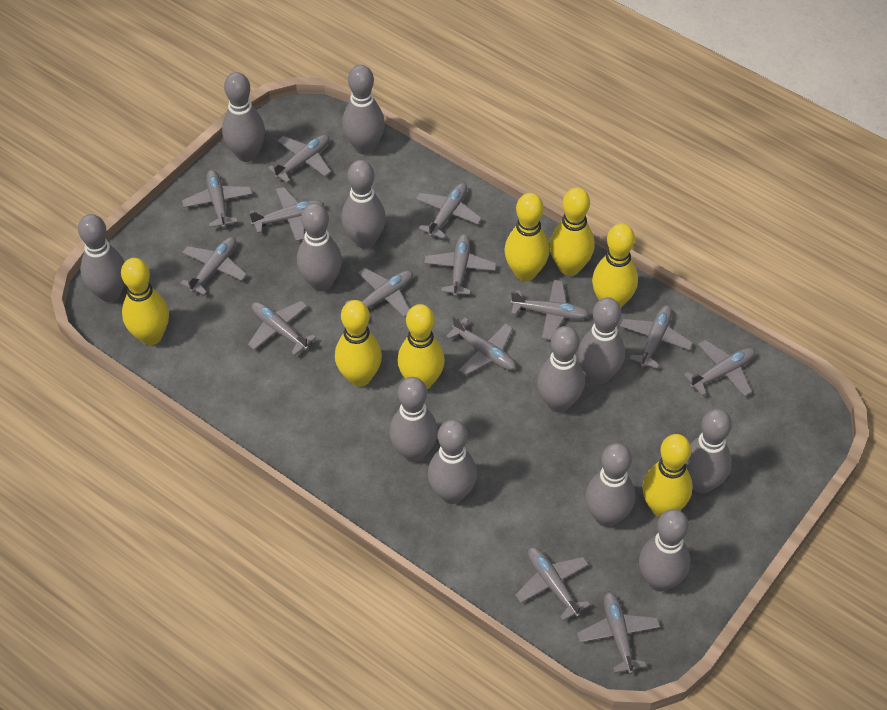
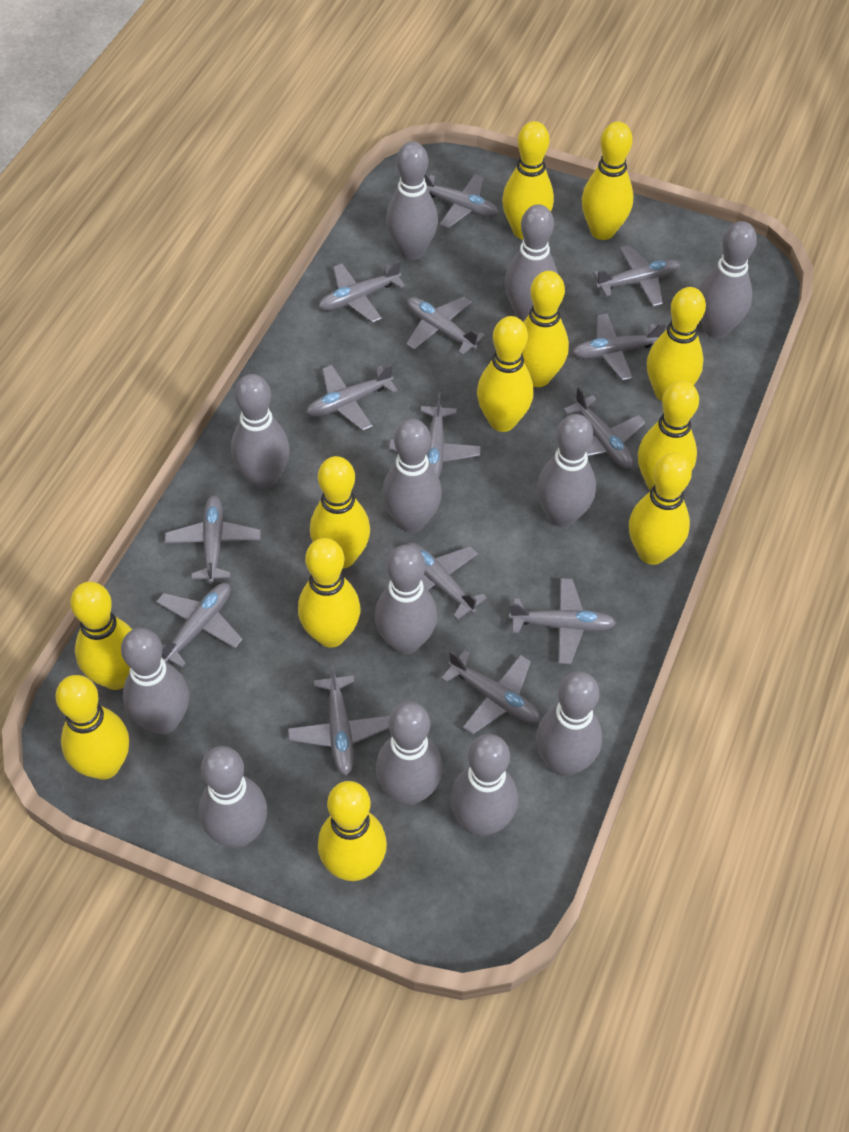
yellow bowling pin: 7 -> 12

